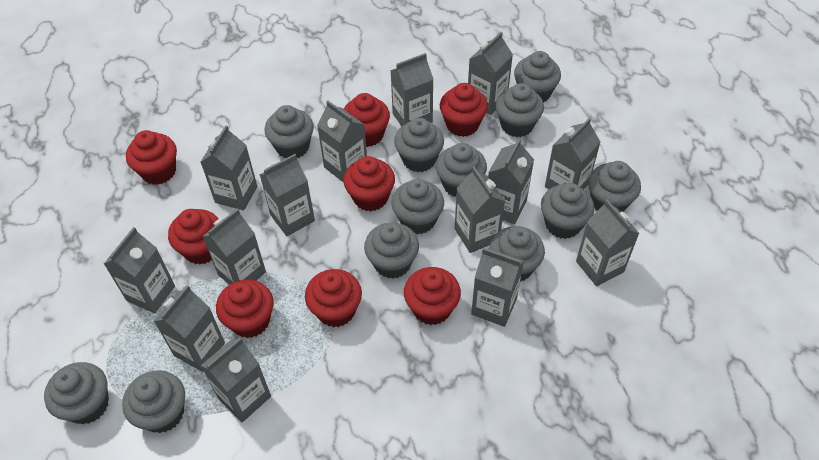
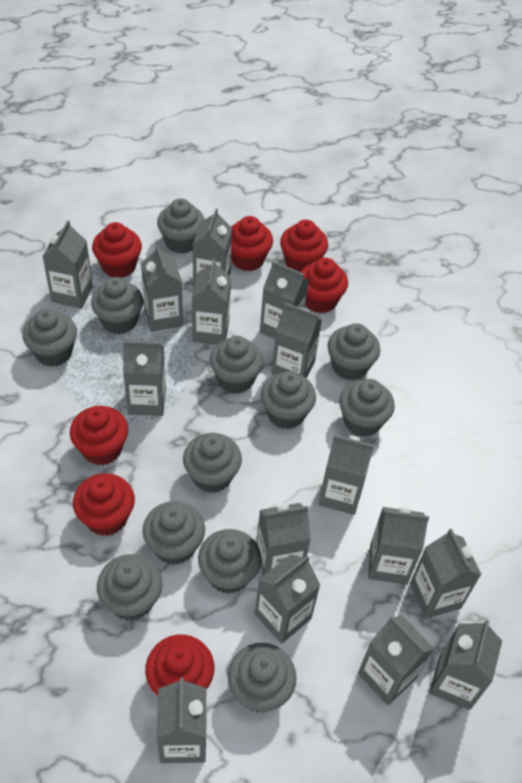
grey carton: 14 -> 15
red cupcake: 8 -> 7

